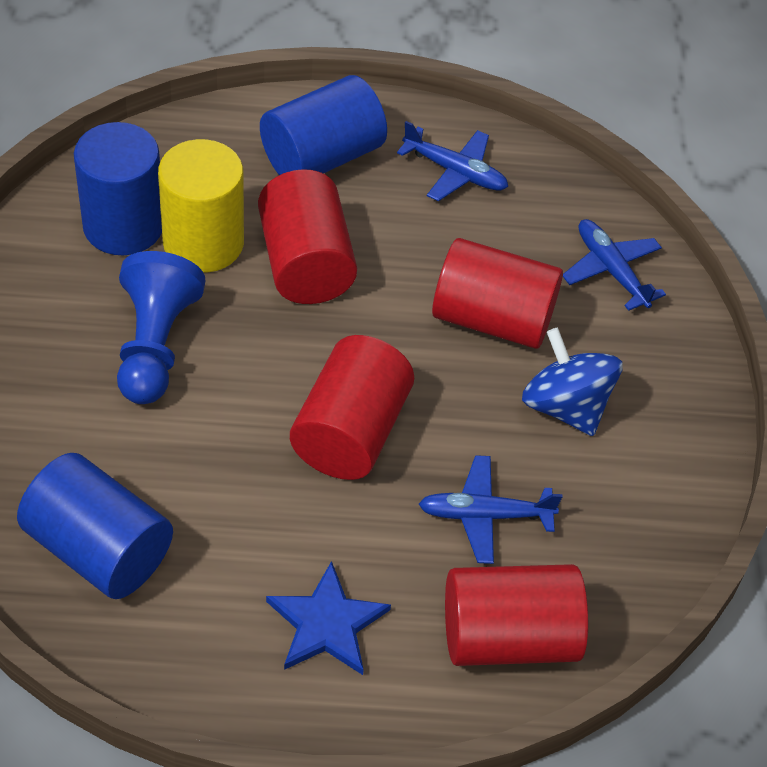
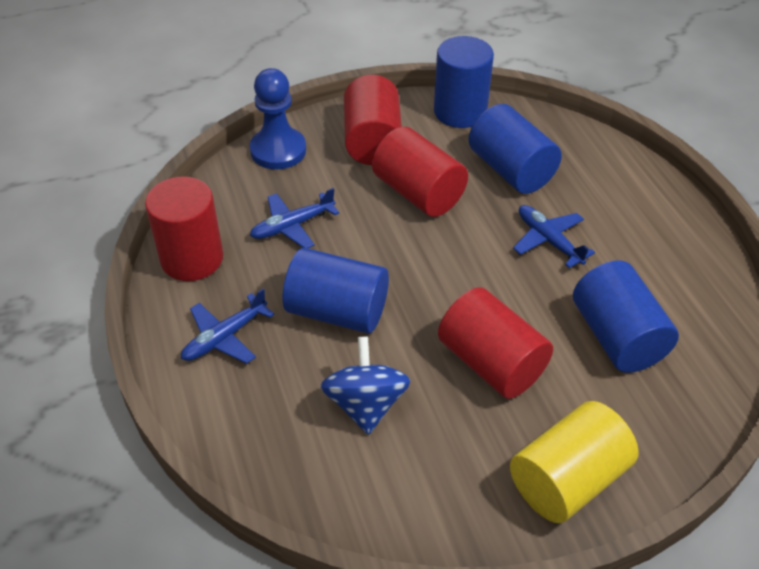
blue cylinder: 3 -> 4
blue star: 1 -> 0

